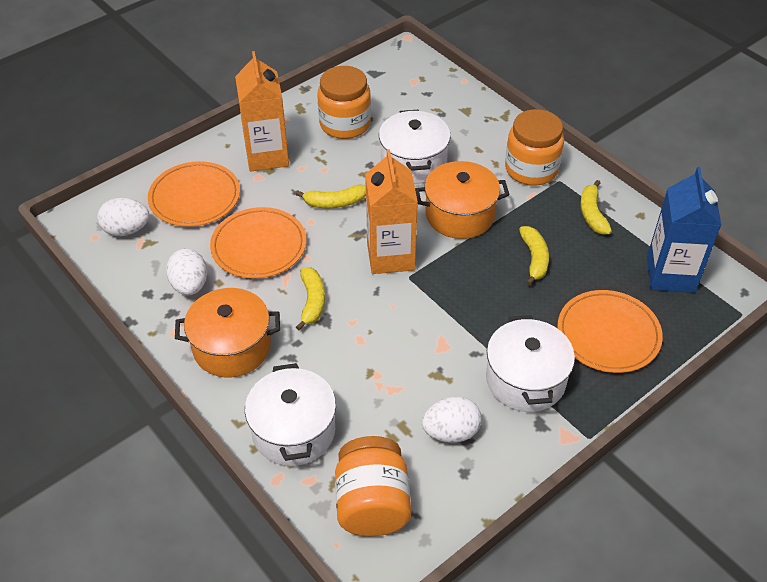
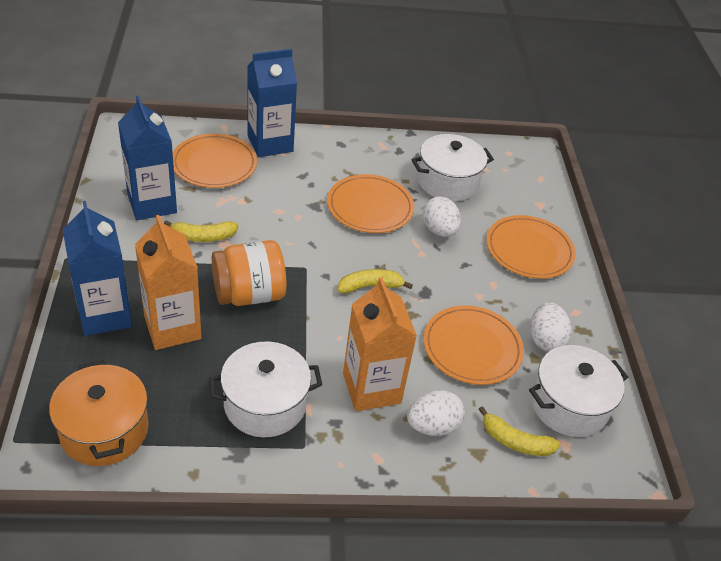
blue carton: 1 -> 3
orange jar: 3 -> 1
orange plate: 3 -> 4
orange pot: 2 -> 1
yellow banana: 4 -> 3

